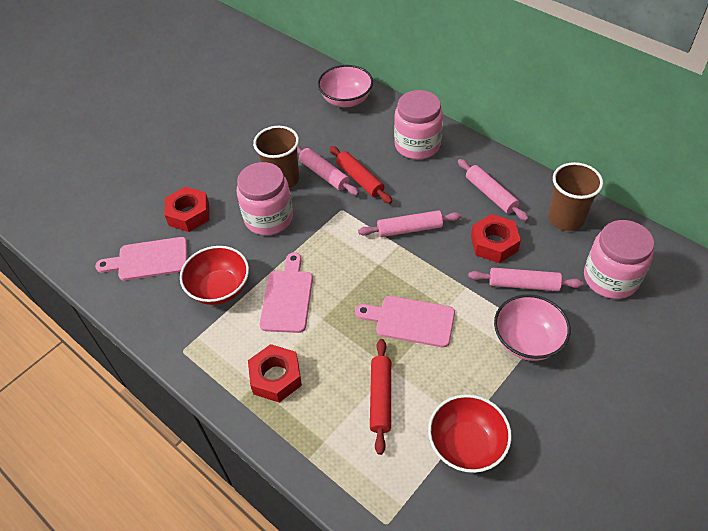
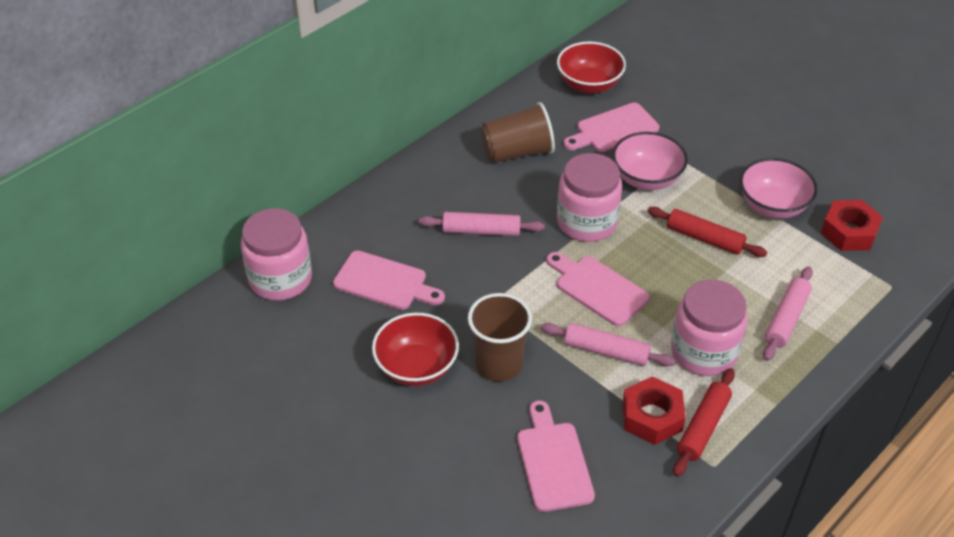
pink cutting board: 3 -> 4
pink rolling pin: 4 -> 3
red nut: 3 -> 2

